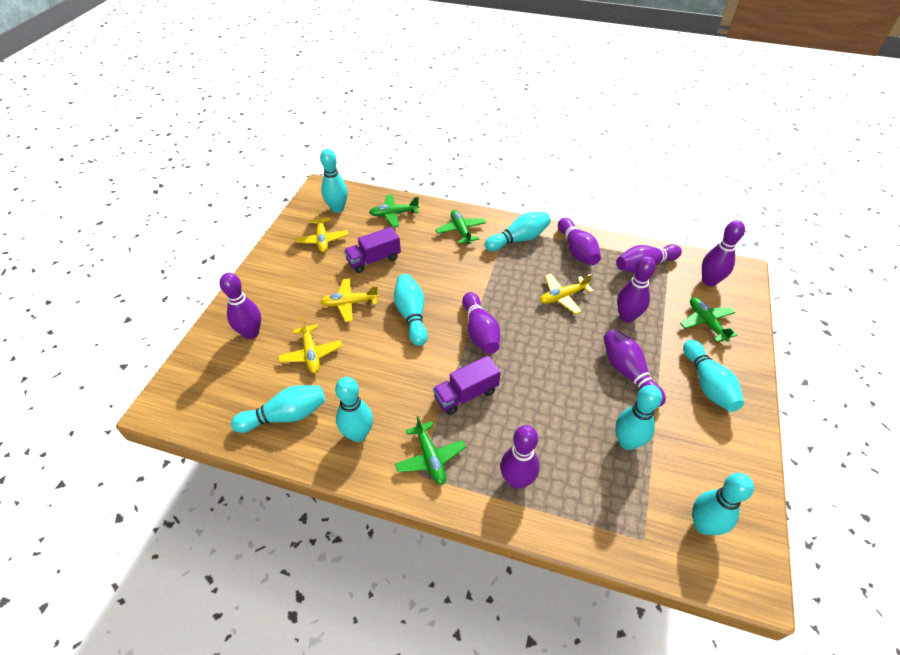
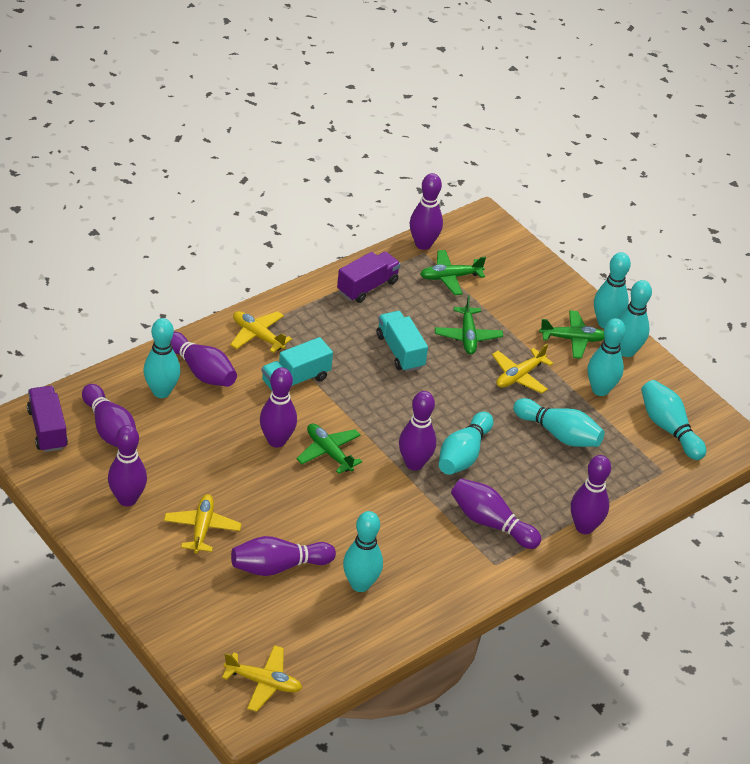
purple bowling pin: 8 -> 9
turquoise truck: 0 -> 2

